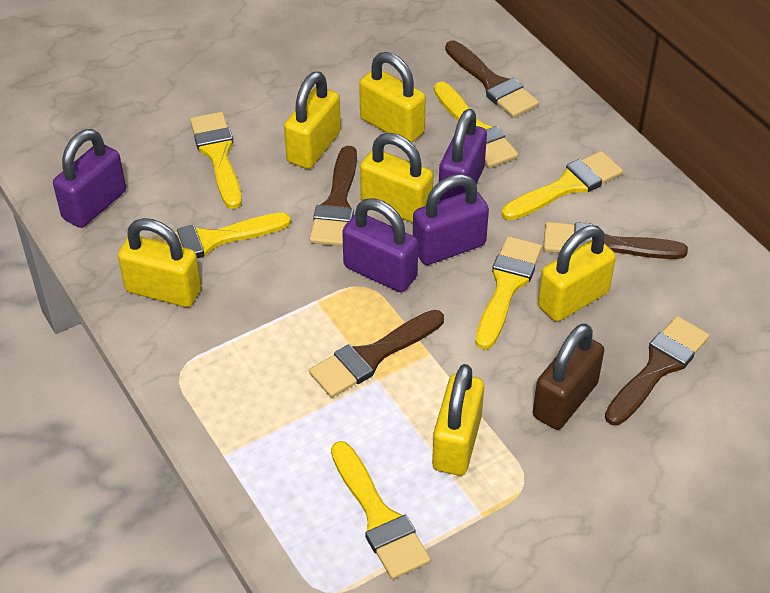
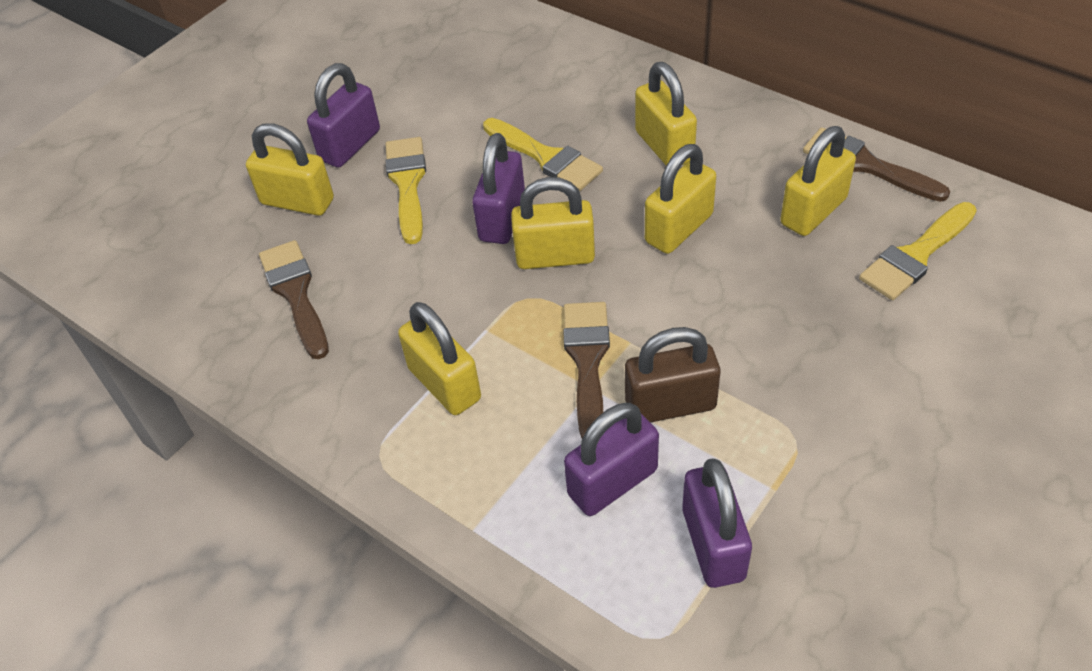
brown brush: 5 -> 3
yellow brush: 6 -> 3

